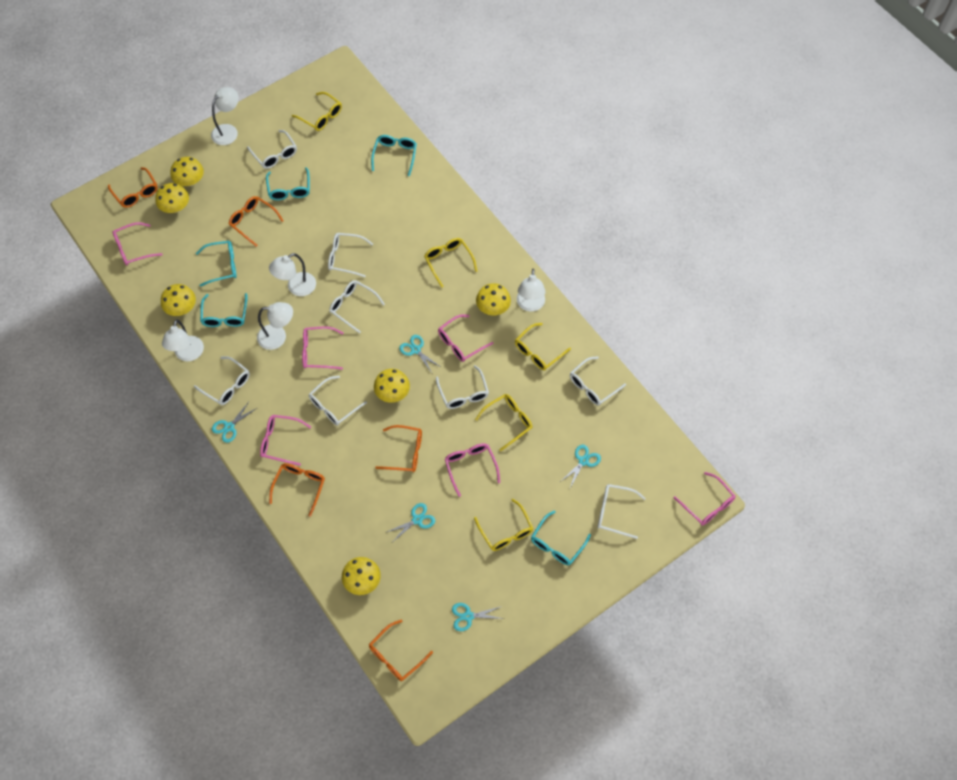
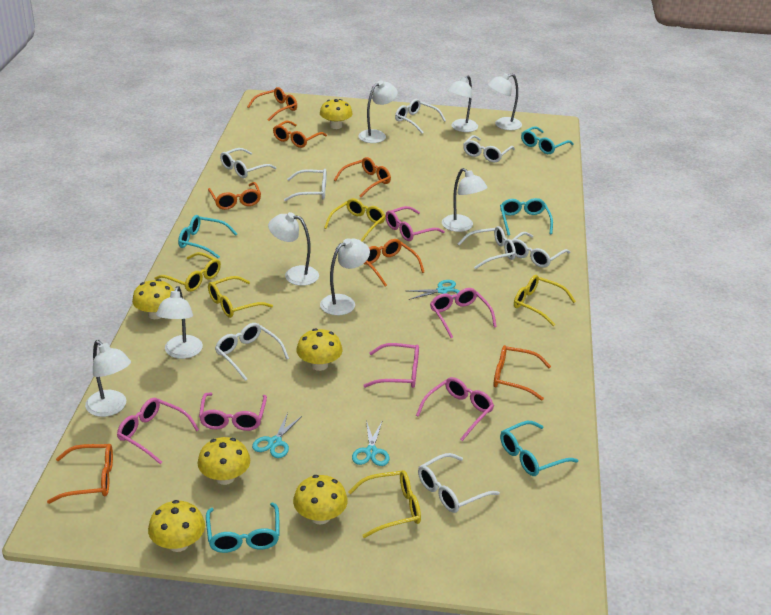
orange glasses: 5 -> 7
turquoise scissors: 5 -> 3
white lamp: 5 -> 8

